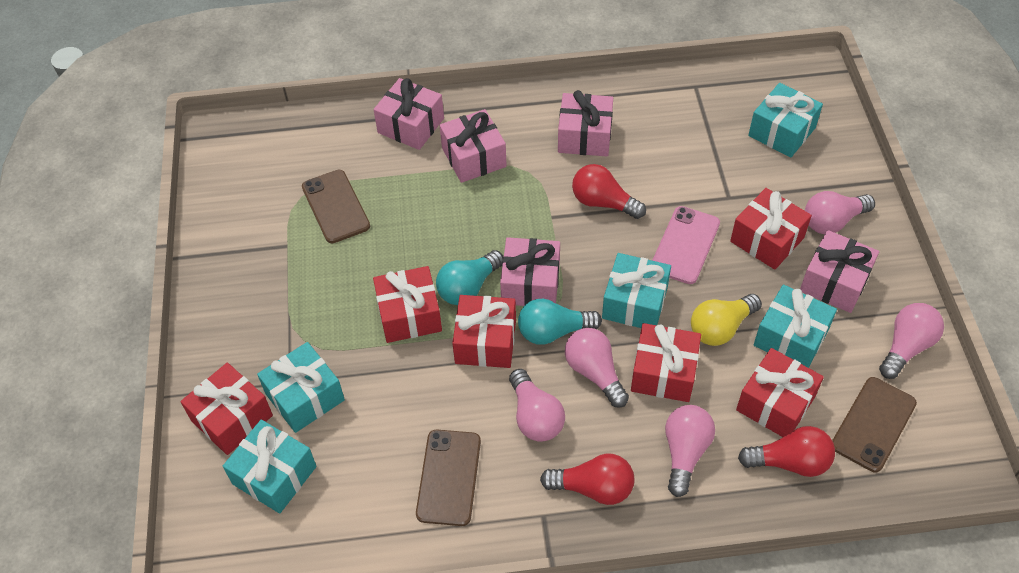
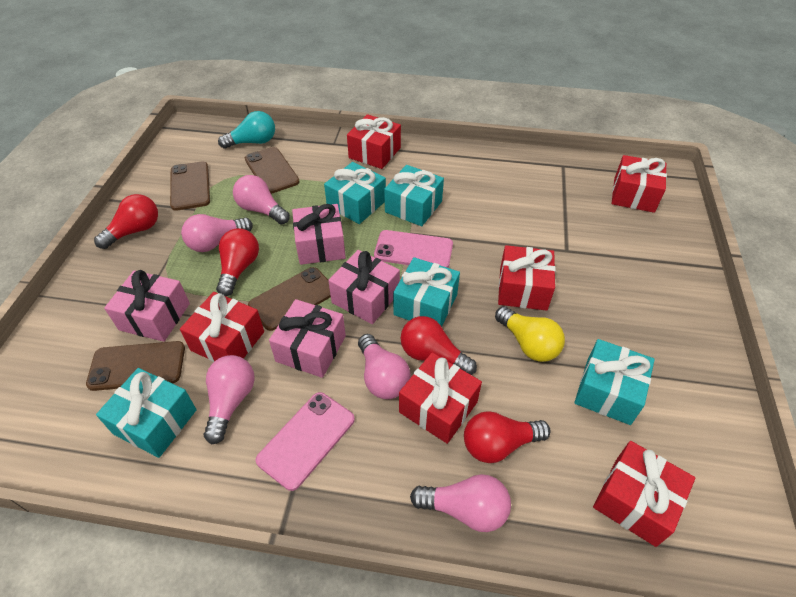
brown phone: 3 -> 4
pink gift: 5 -> 4
pink phone: 1 -> 2
red light bulb: 3 -> 4
turquoise light bulb: 2 -> 1

